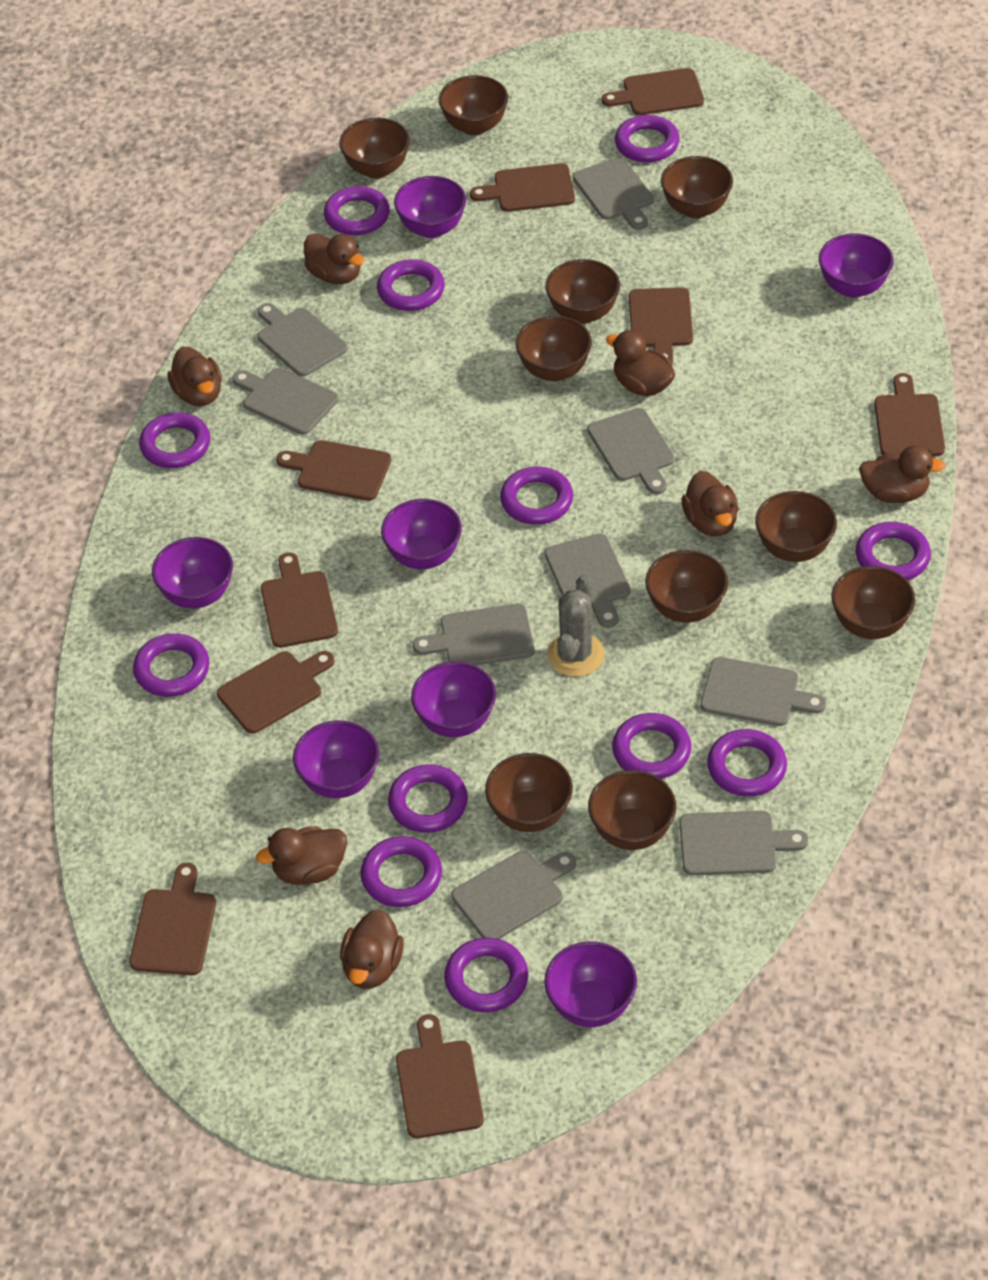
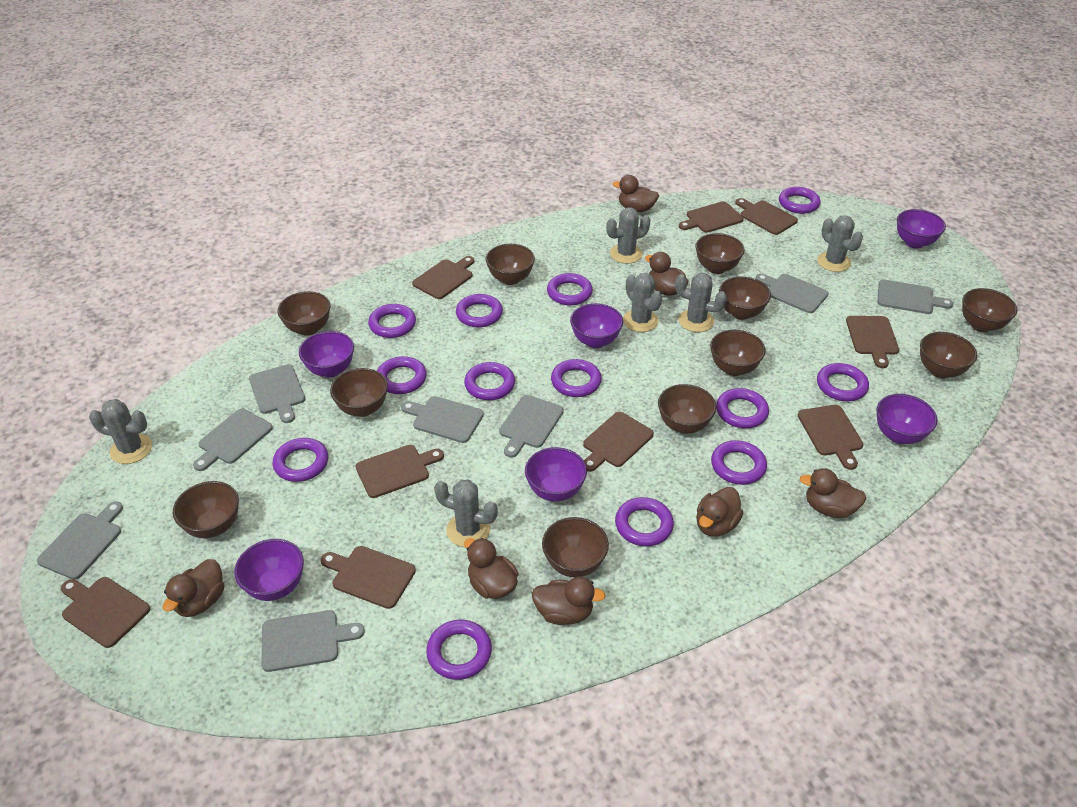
brown bowl: 10 -> 11
grey cactus: 1 -> 6
grey cutting board: 9 -> 8
purple bowl: 7 -> 6
purple ring: 12 -> 13

